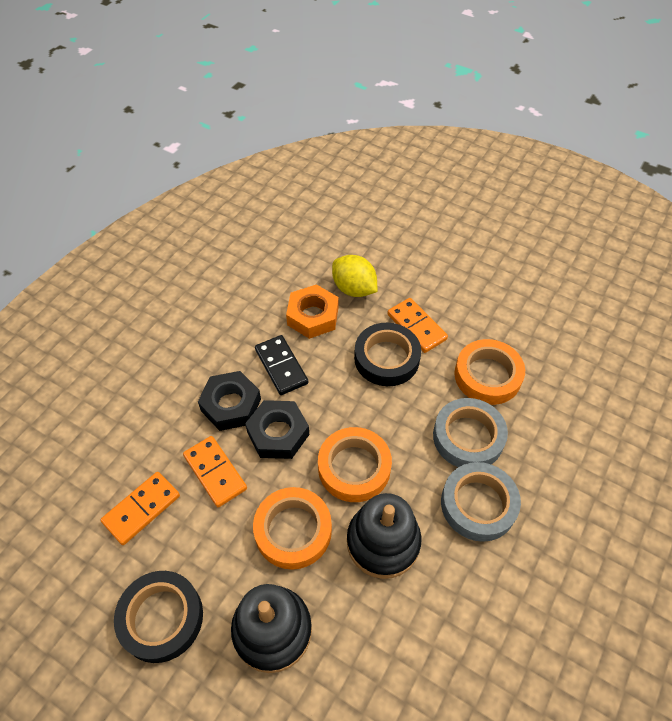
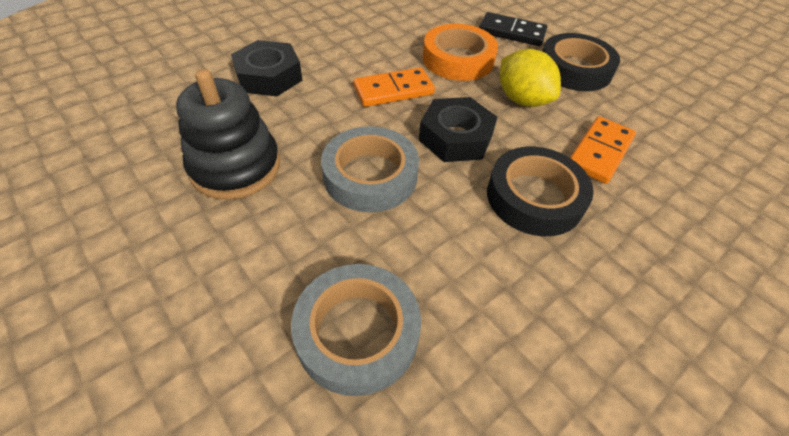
black stacking toy: 2 -> 1
orange domino: 3 -> 2
orange nut: 1 -> 0
orange tape: 3 -> 1

